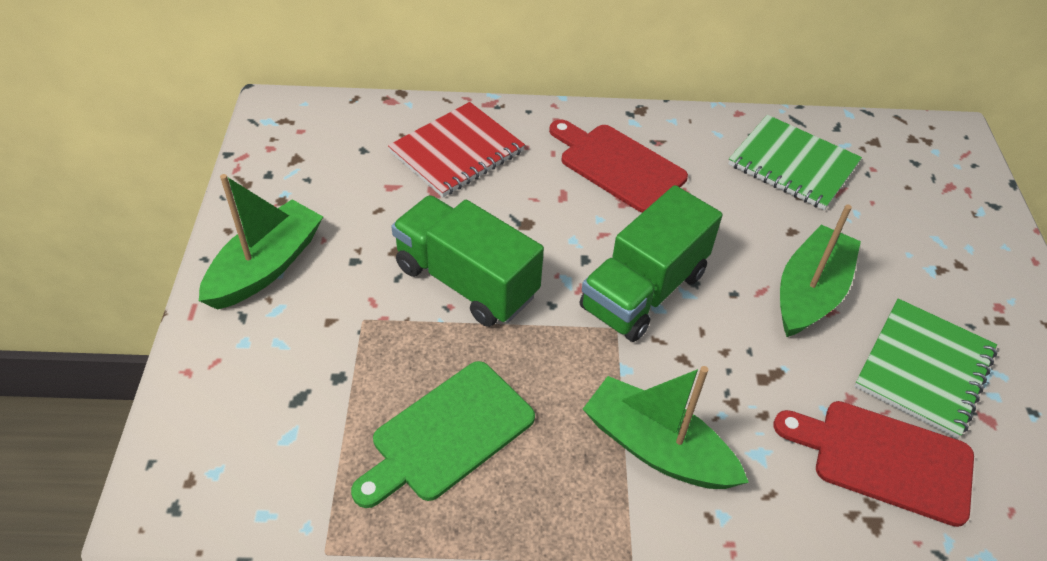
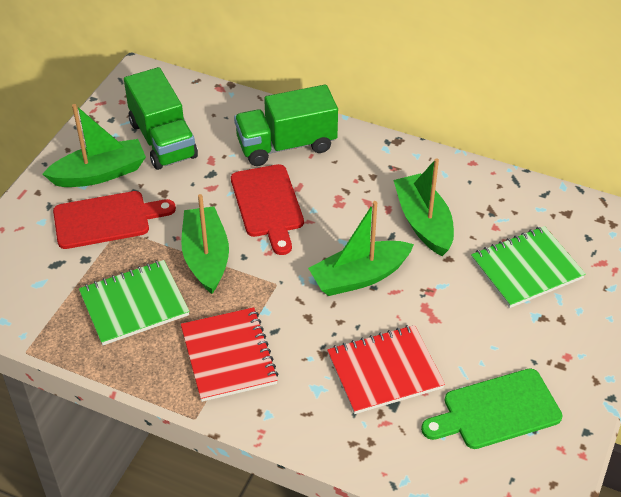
green boat: 3 -> 4
red notebook: 1 -> 2

